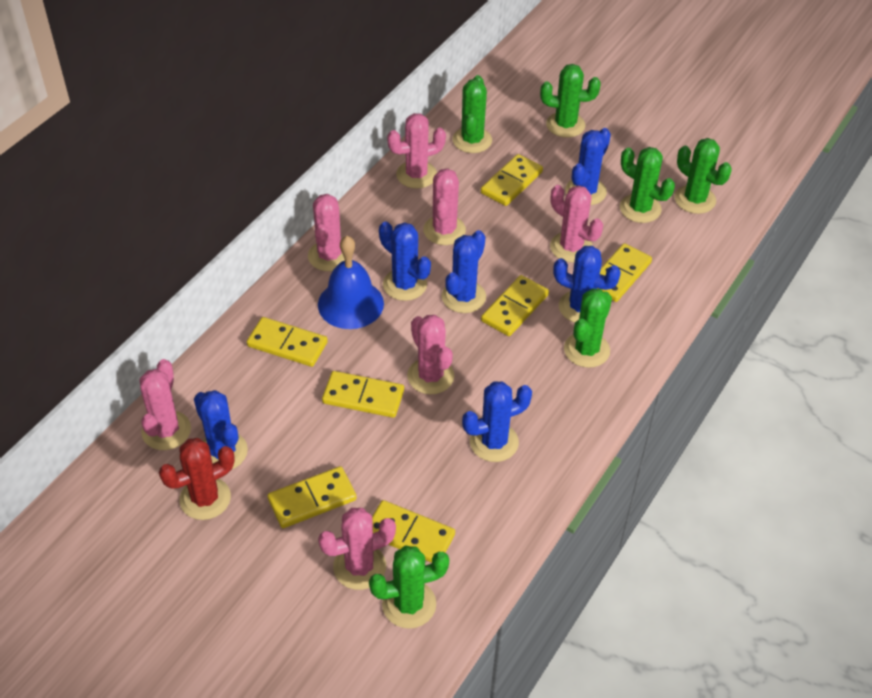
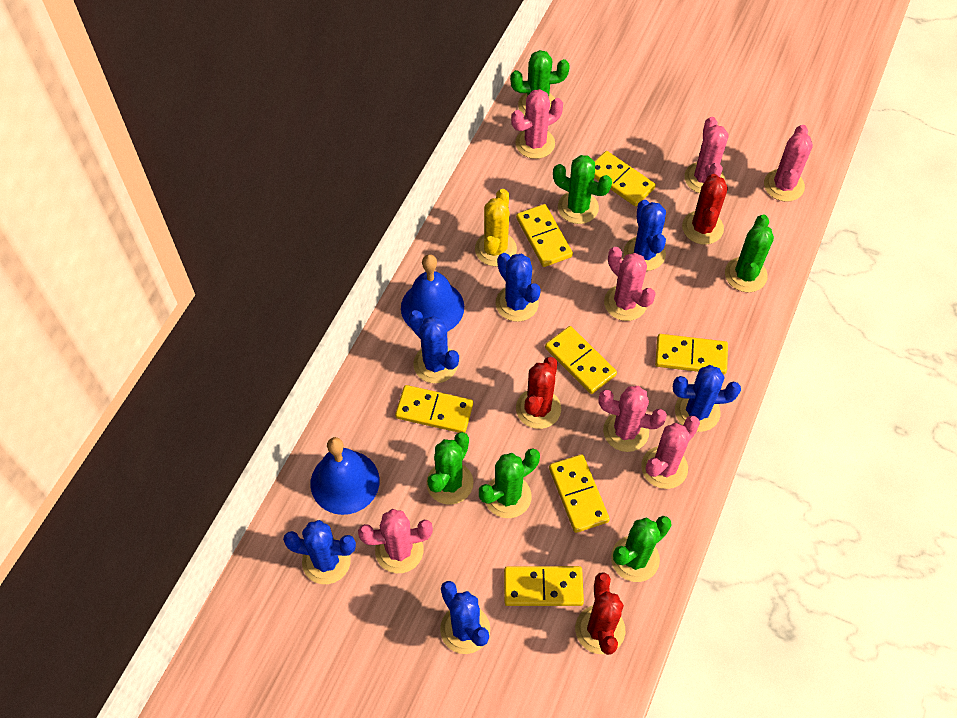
blue bell: 1 -> 2
red cactus: 1 -> 3
yellow cactus: 0 -> 1

